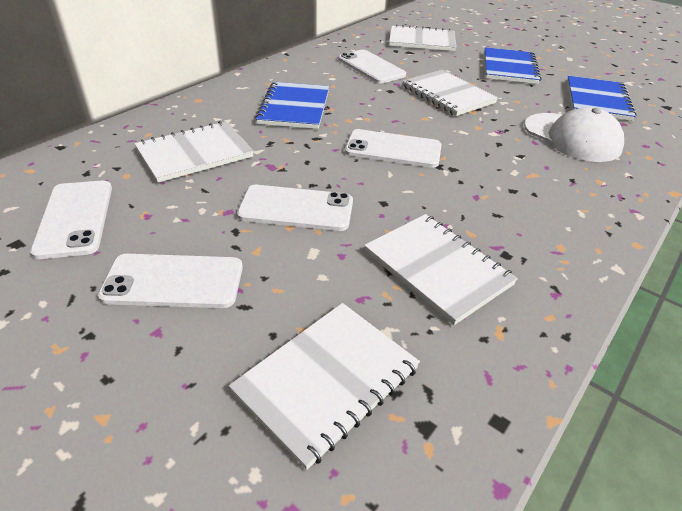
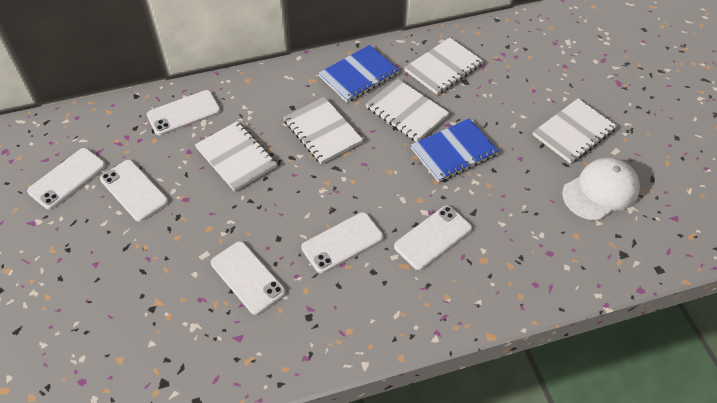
blue notebook: 3 -> 2
white phone: 5 -> 6

